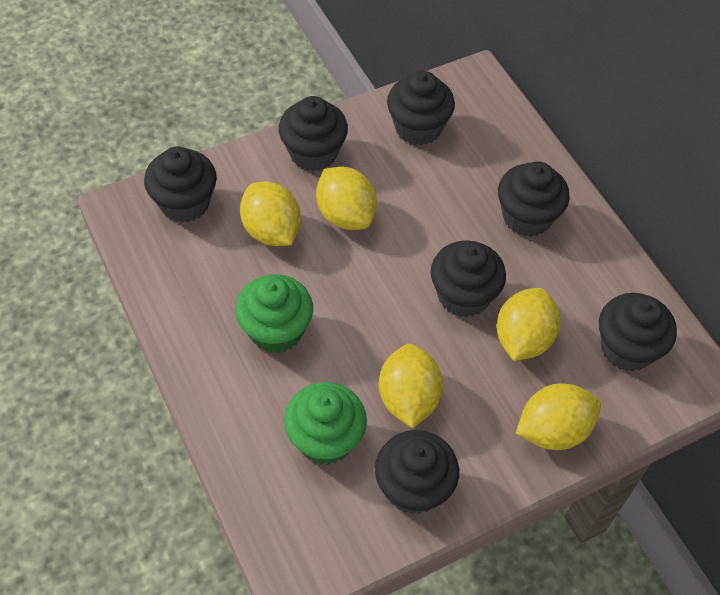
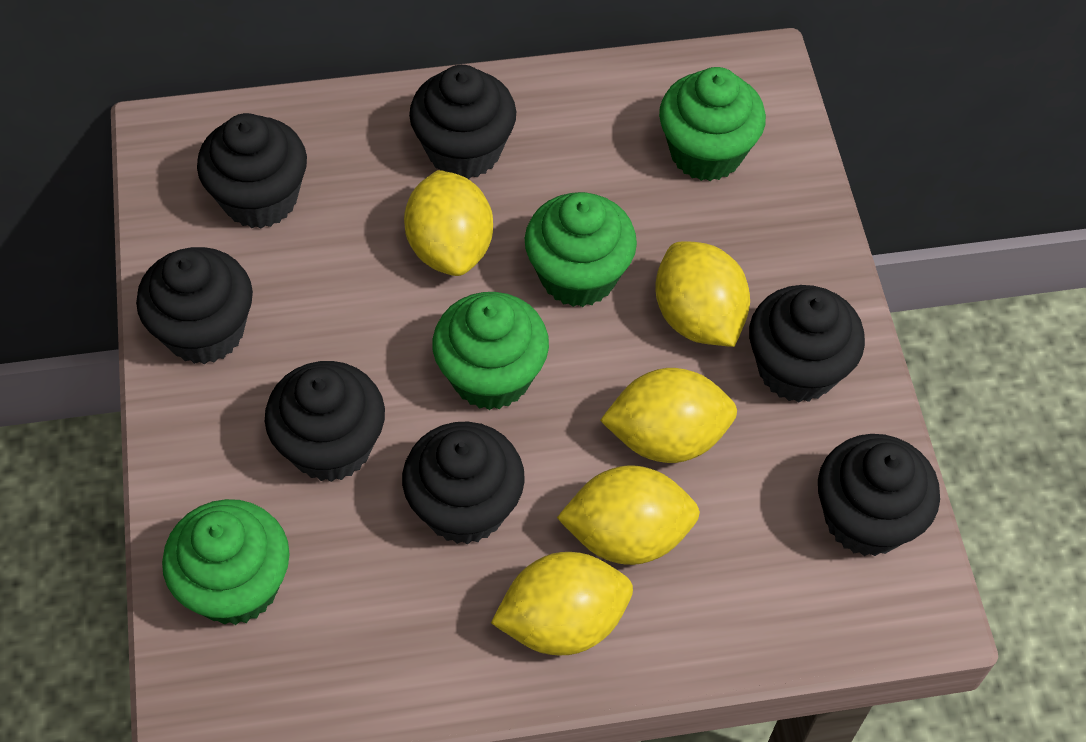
green cupcake: 2 -> 4

